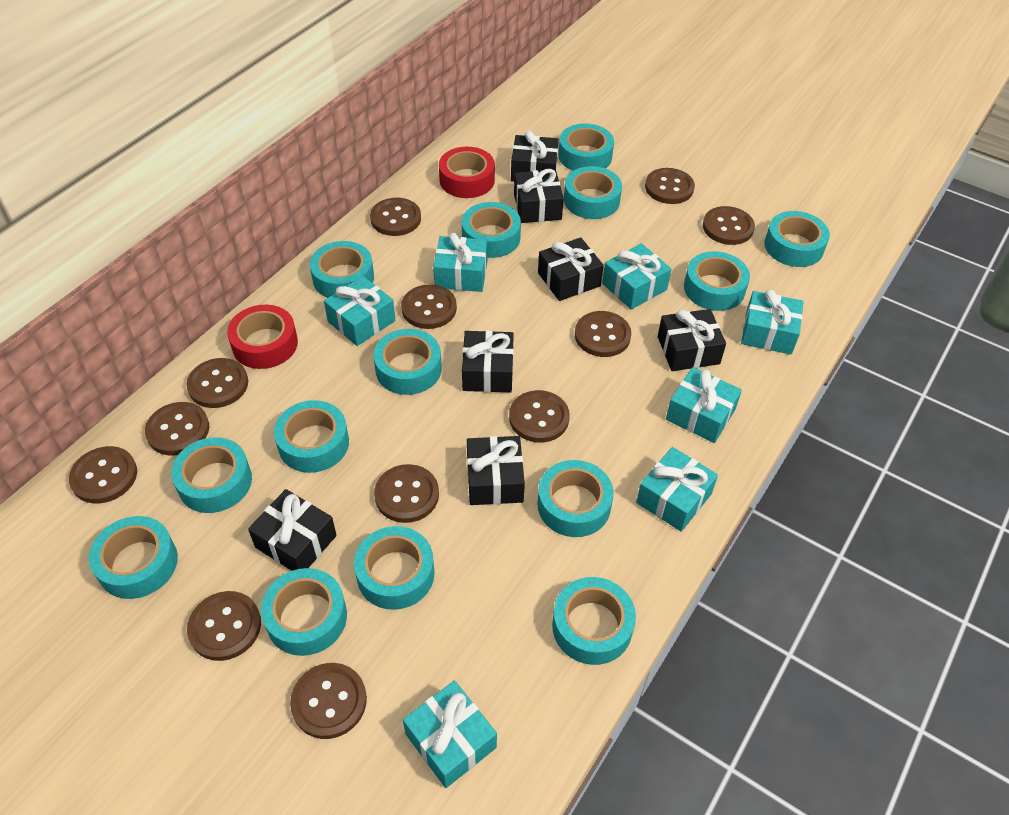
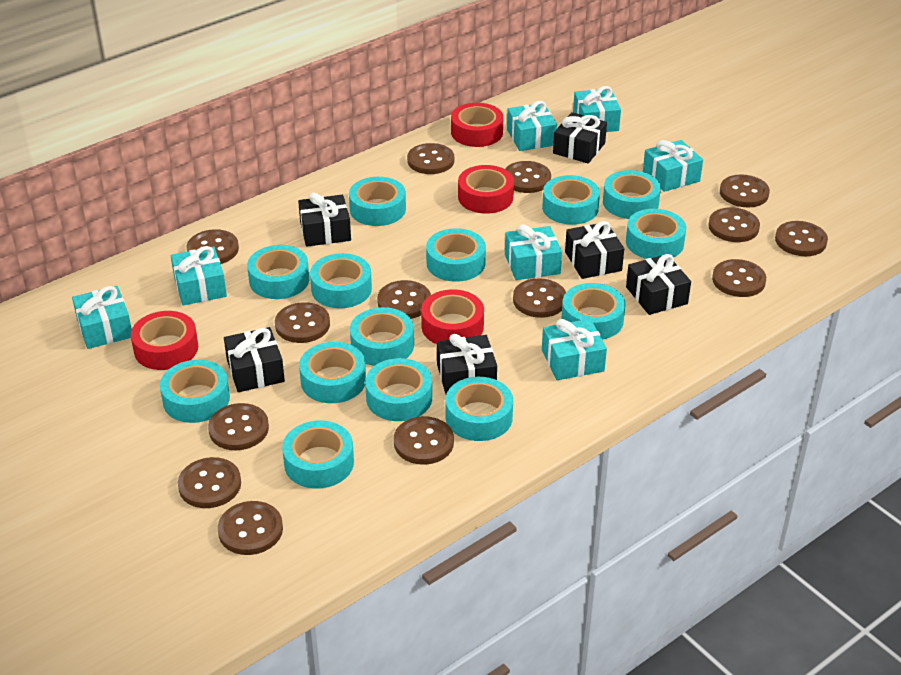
black gift: 7 -> 6
brown button: 12 -> 14
red tape: 2 -> 4

